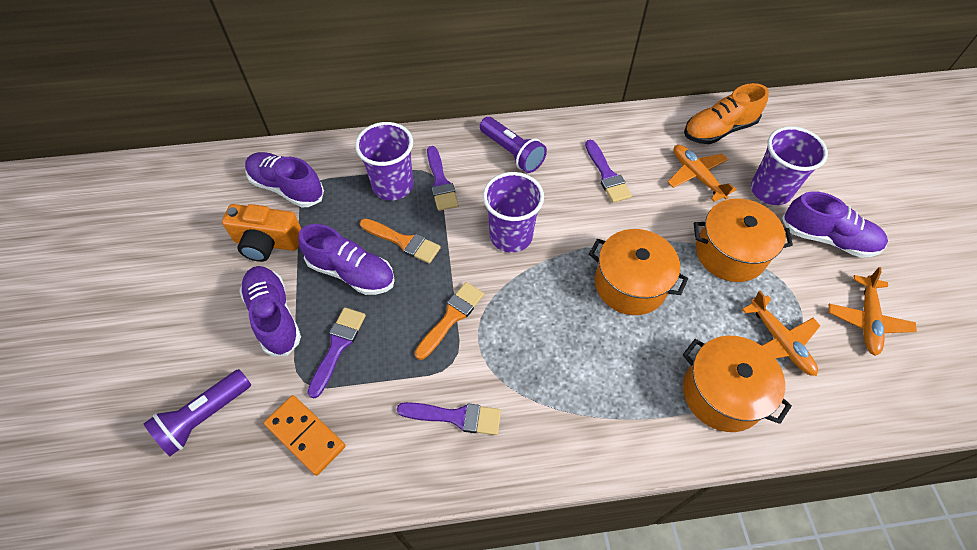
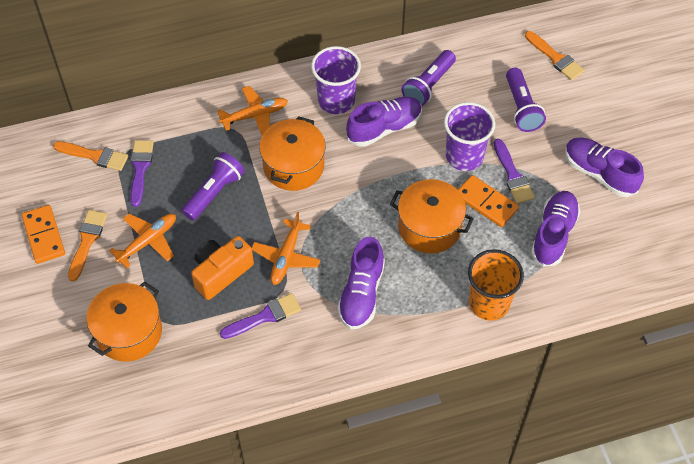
orange brush: 2 -> 3
orange cup: 0 -> 1
orange domino: 1 -> 2
orange shoe: 1 -> 0
purple brush: 4 -> 3
purple cup: 3 -> 2
purple flashlight: 2 -> 3

